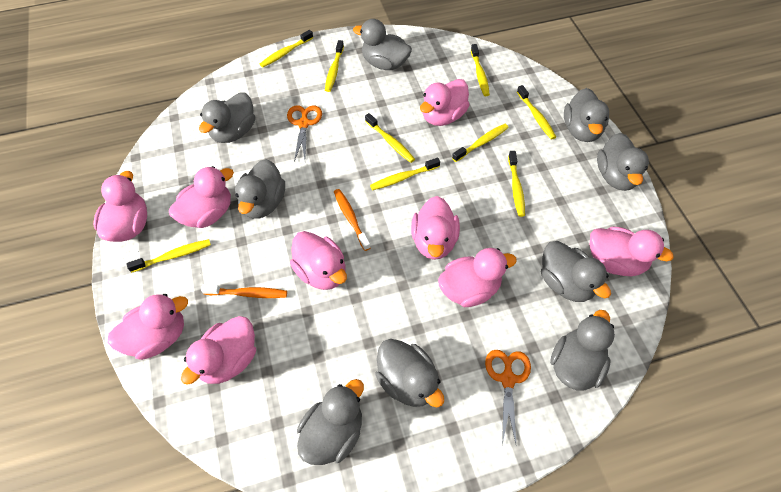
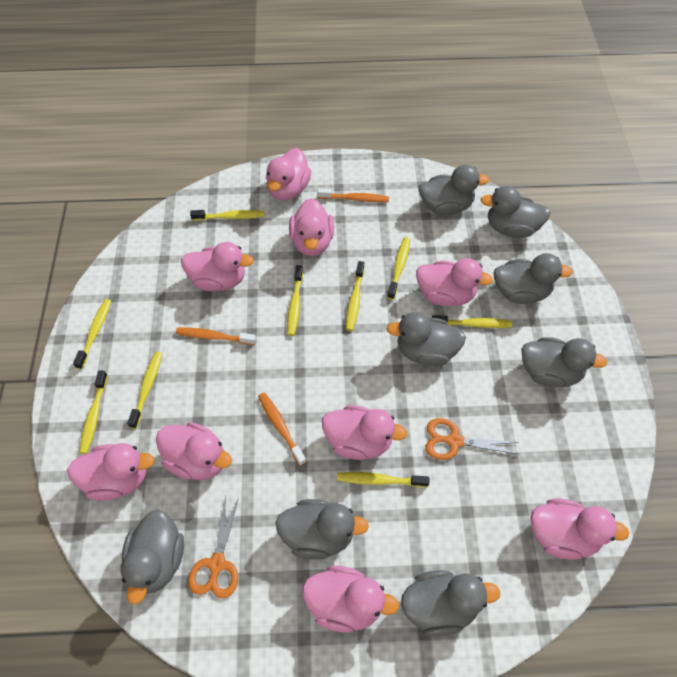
grey duck: 9 -> 8
orange toothbrush: 2 -> 3

